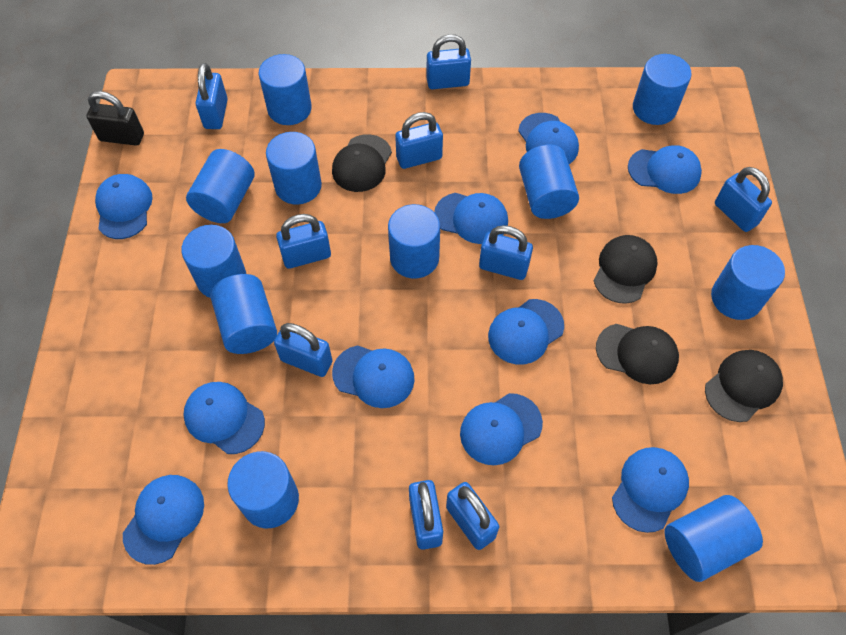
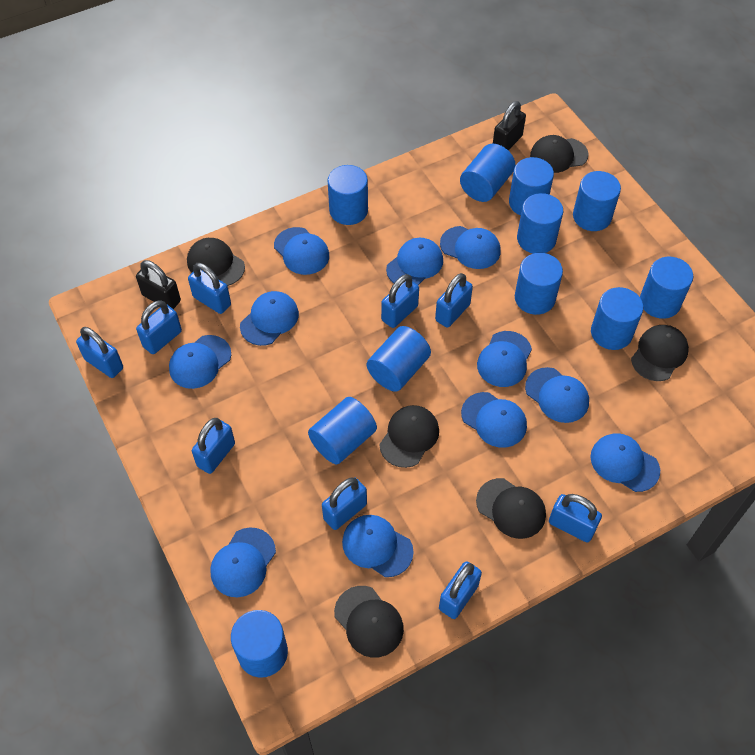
black cap: 4 -> 6
black padlock: 1 -> 2
blue cap: 10 -> 11

